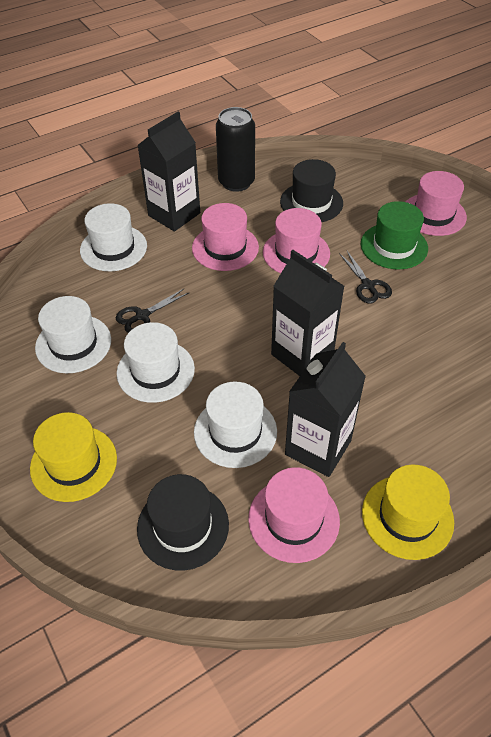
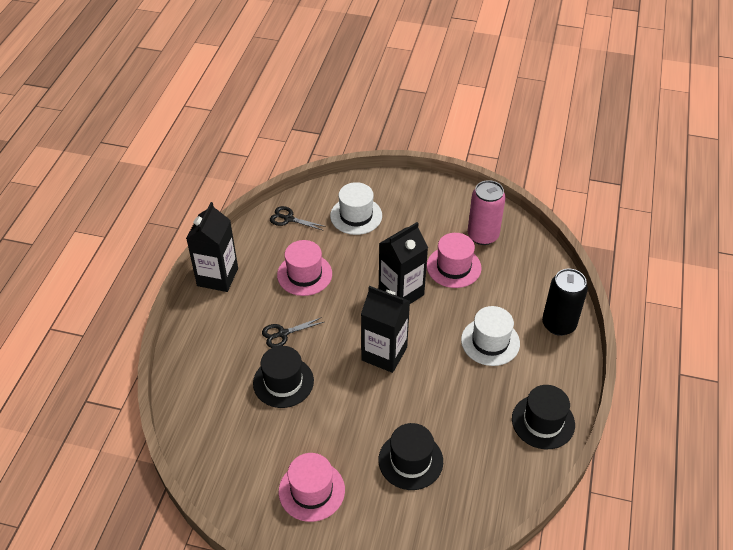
black hat: 2 -> 3
green hat: 1 -> 0
pink can: 0 -> 1
pink hat: 4 -> 3
white hat: 4 -> 2
yellow hat: 2 -> 0

